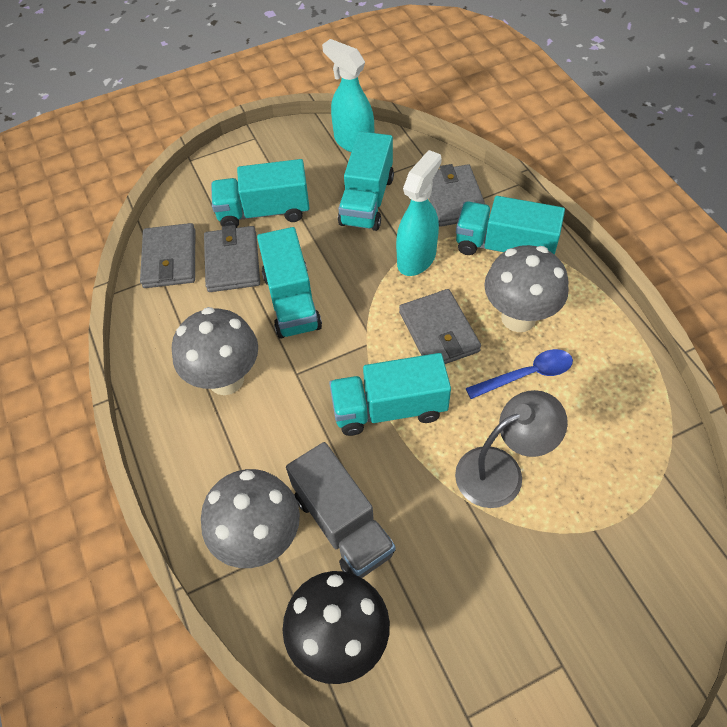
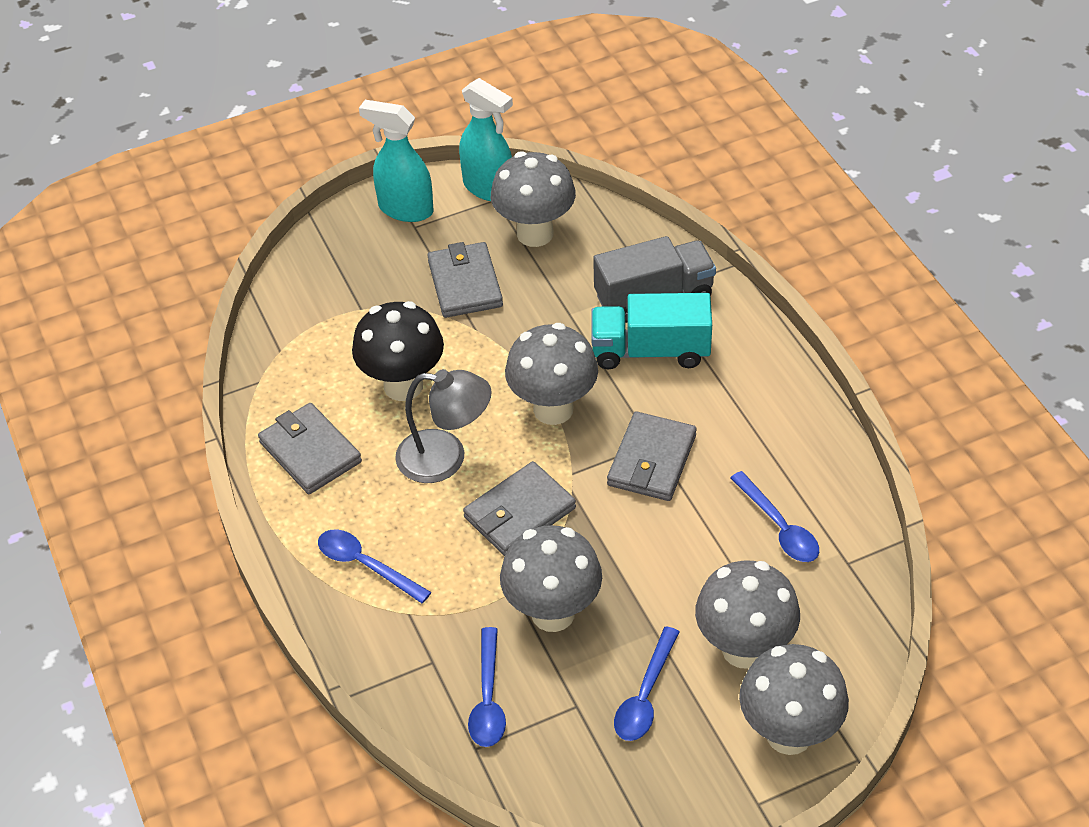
blue spoon: 1 -> 4
grey mushroom: 3 -> 5
turquoise truck: 5 -> 1

